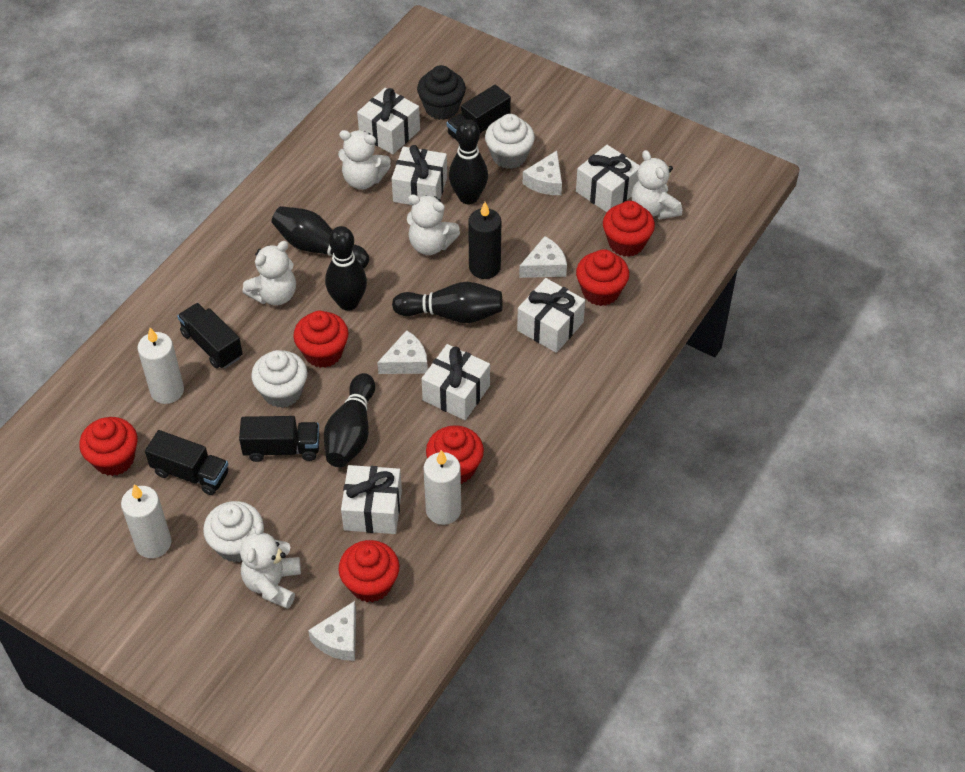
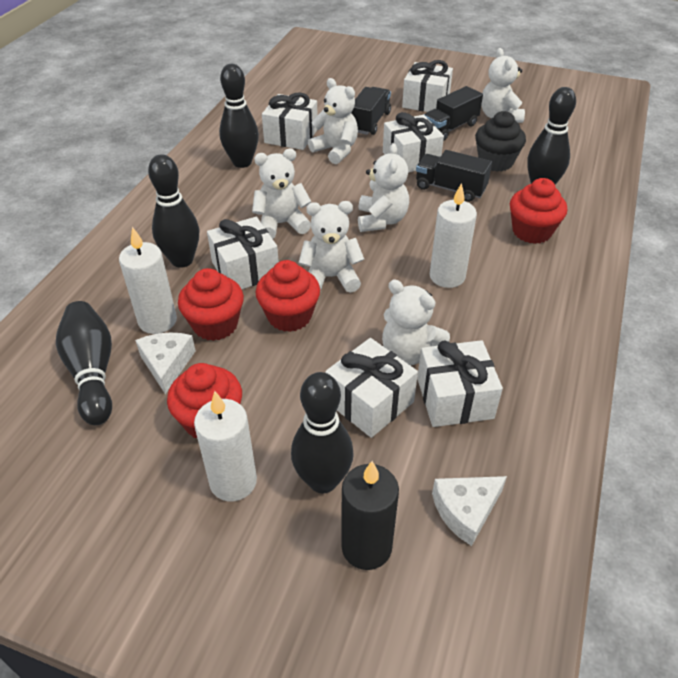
black truck: 4 -> 3
red cupcake: 6 -> 4
white cheese: 4 -> 2
white cupcake: 3 -> 0
white teddy bear: 5 -> 6

